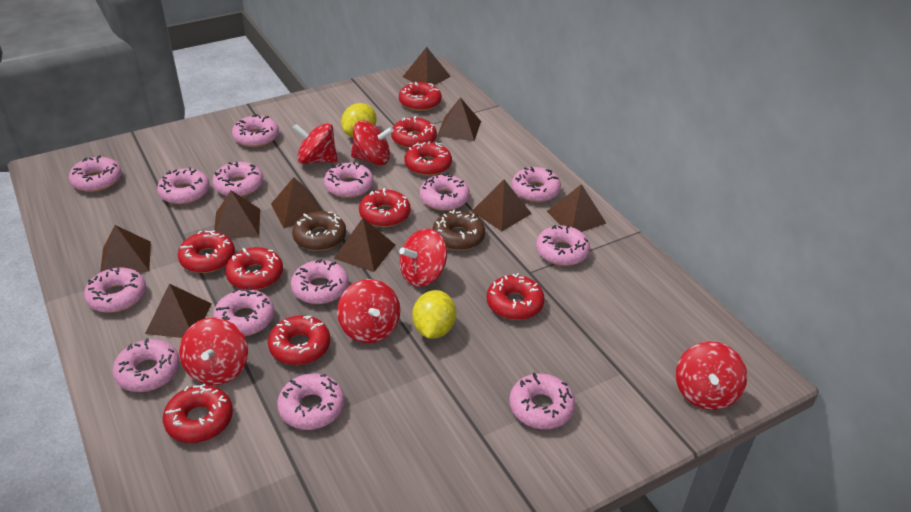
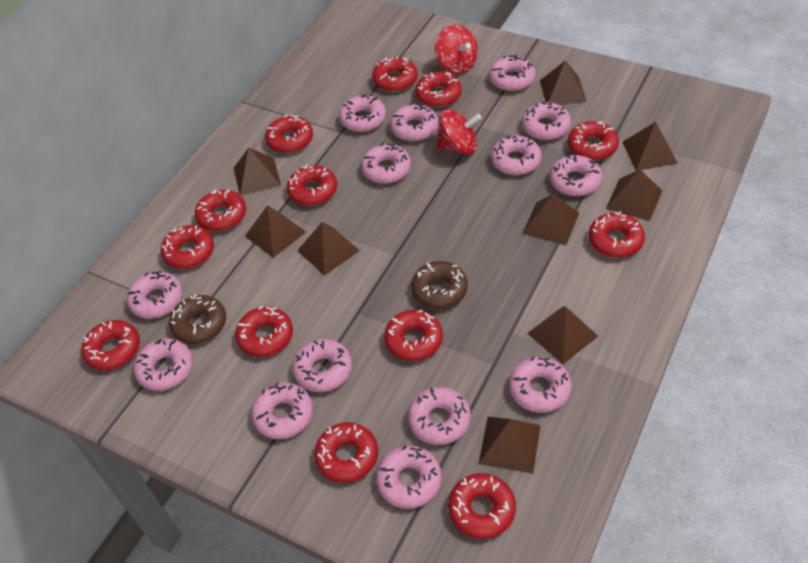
red donut: 9 -> 13
red spinning top: 6 -> 2
yellow lemon: 2 -> 0

